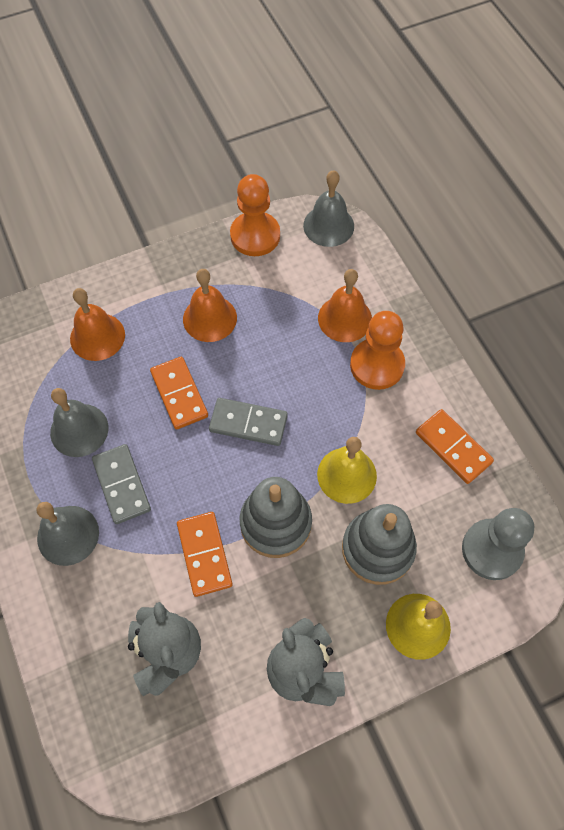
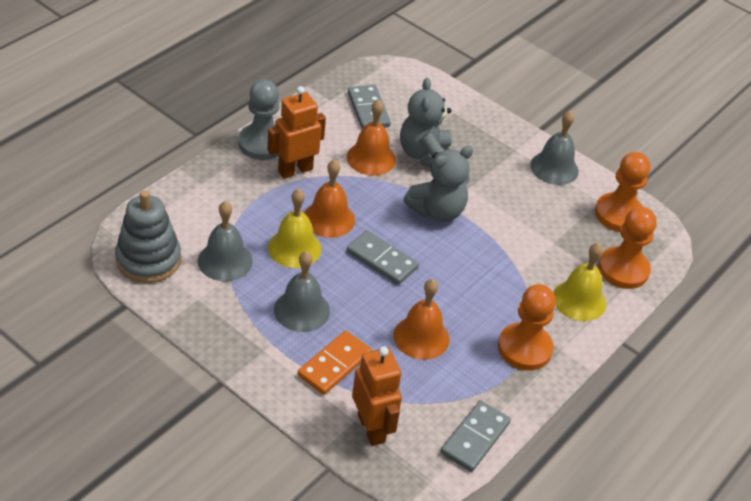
grey domino: 2 -> 3
grey stacking toy: 2 -> 1
orange domino: 3 -> 1
orange pawn: 2 -> 3
orange robot: 0 -> 2

